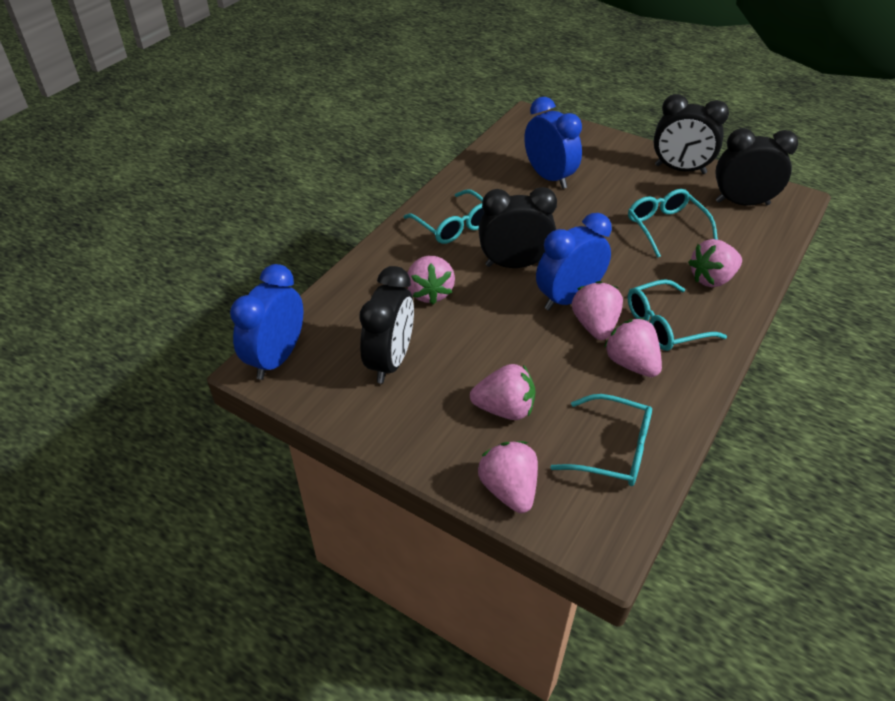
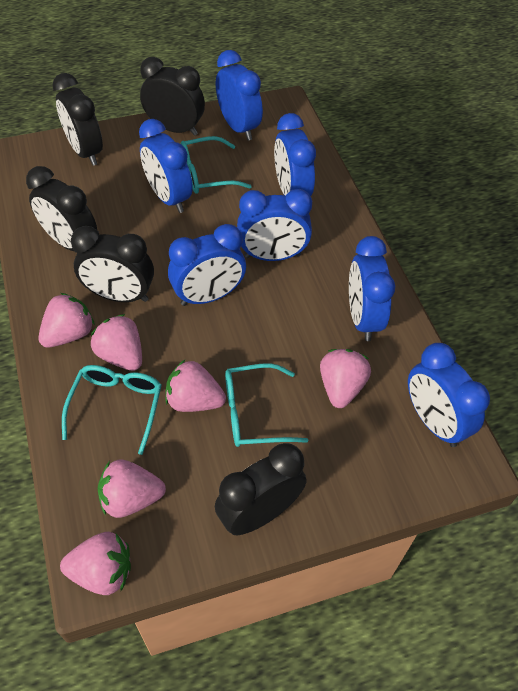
black clock: 4 -> 5
blue clock: 3 -> 7
turquoise glasses: 4 -> 3

